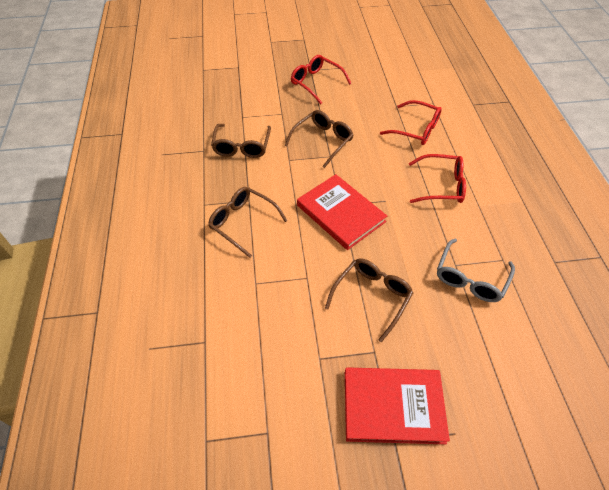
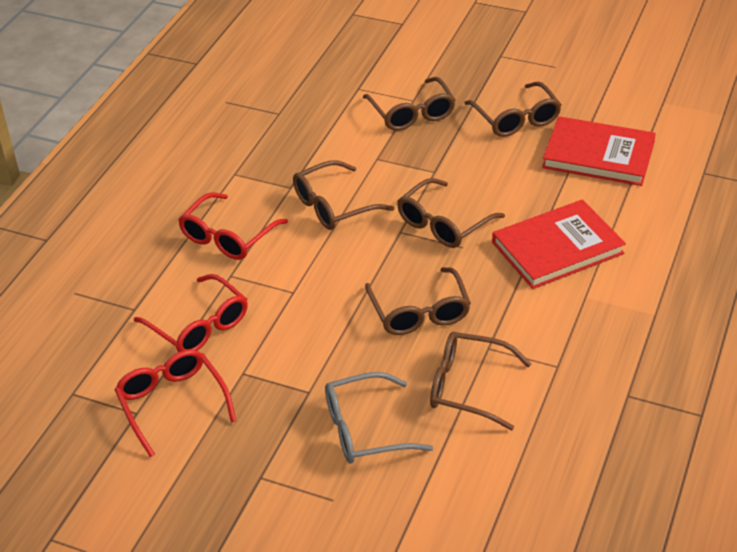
brown glasses: 4 -> 6

